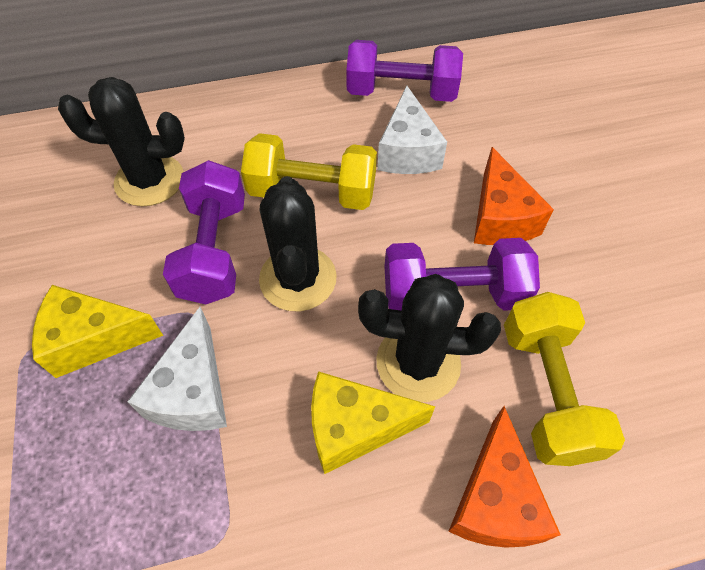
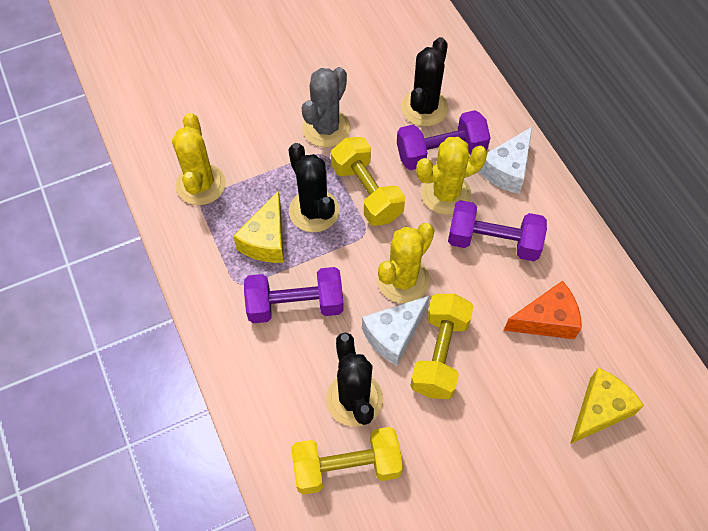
grey cactus: 0 -> 1
orange cheese: 2 -> 1
yellow cactus: 0 -> 3
yellow dumbbell: 2 -> 3

